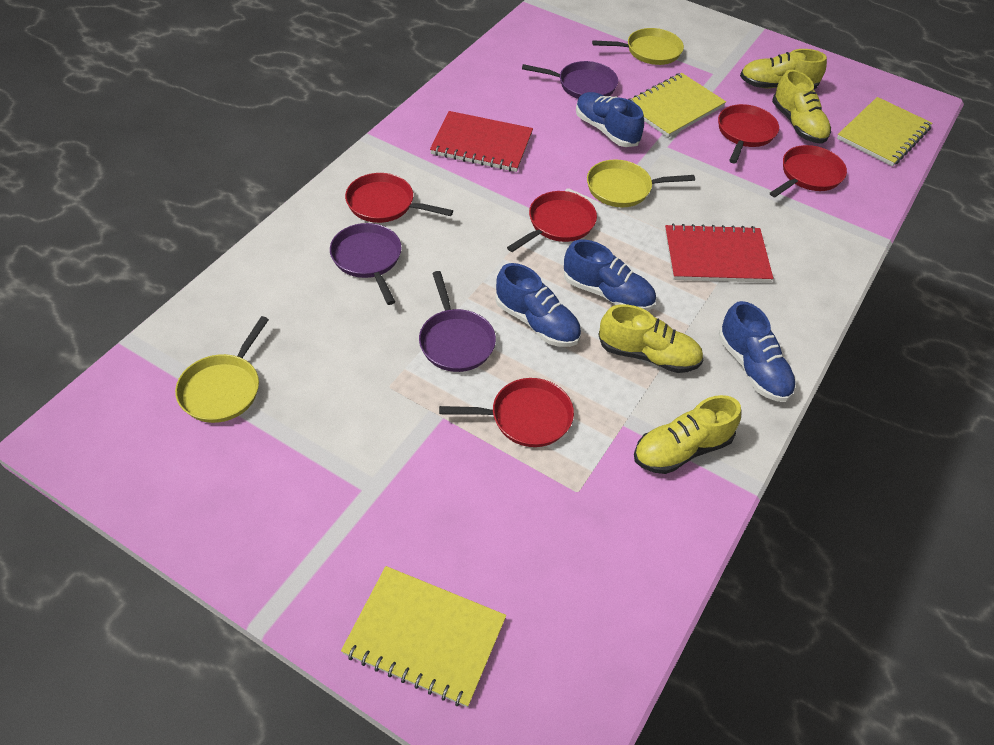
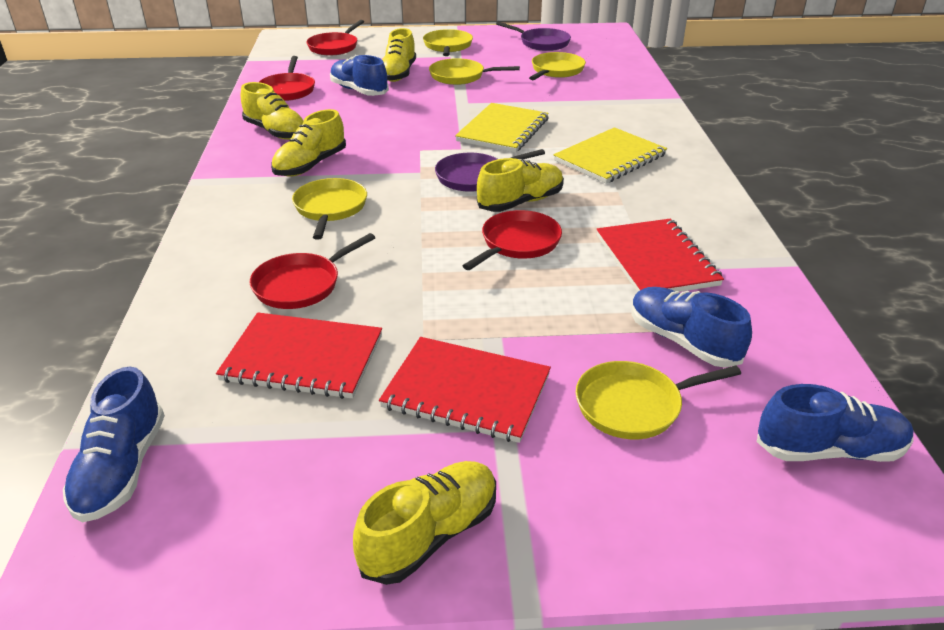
purple pan: 3 -> 2
red notebook: 2 -> 3
red pan: 5 -> 4
yellow notebook: 3 -> 2
yellow pan: 3 -> 5
yellow shoe: 4 -> 5

